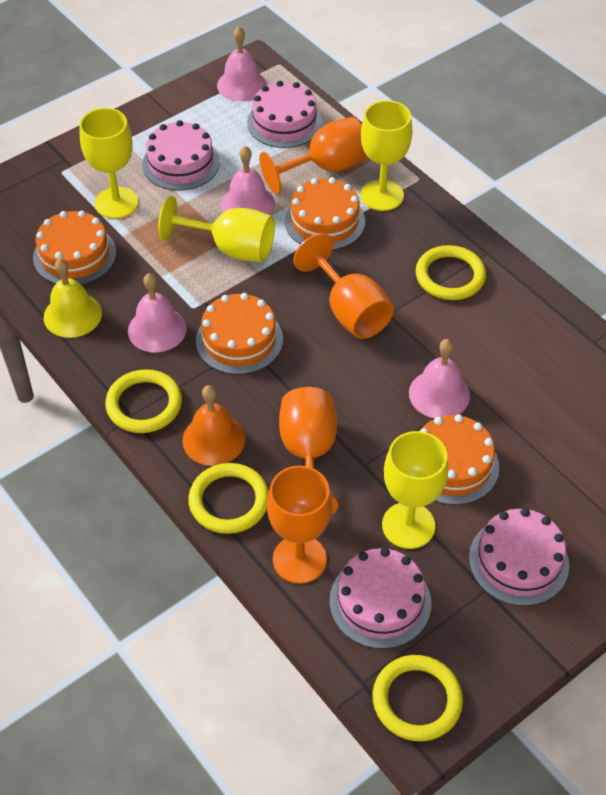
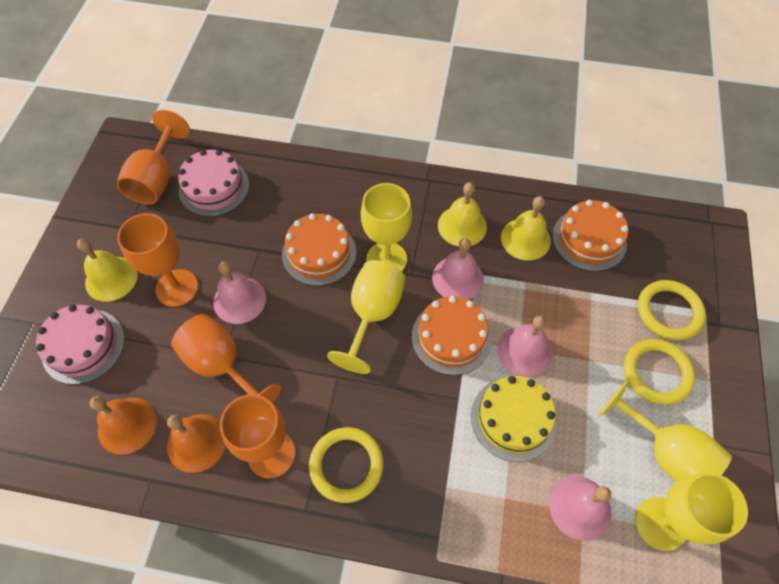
orange bell: 1 -> 2
orange cake: 4 -> 3
pink cake: 4 -> 2
yellow bell: 1 -> 3
yellow cake: 0 -> 1
yellow ring: 4 -> 3

